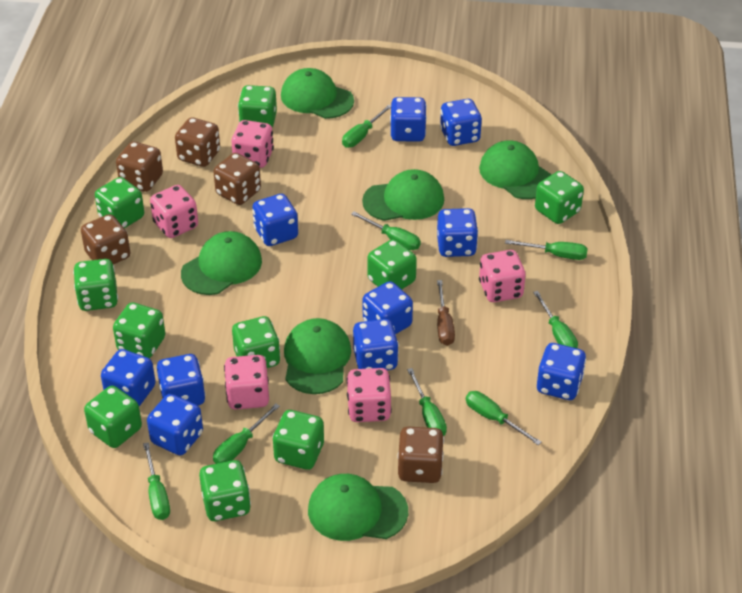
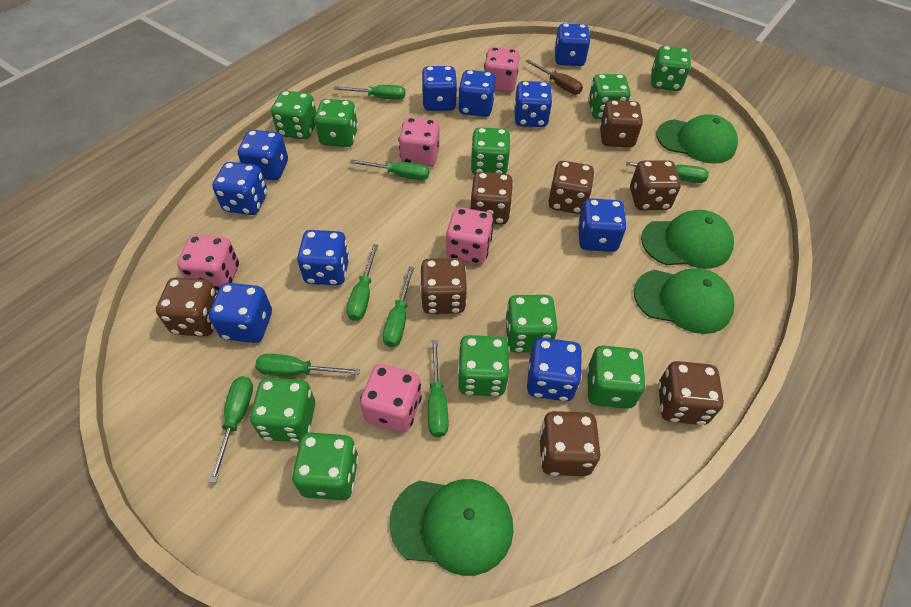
brown dice: 5 -> 8
green cap: 6 -> 4

